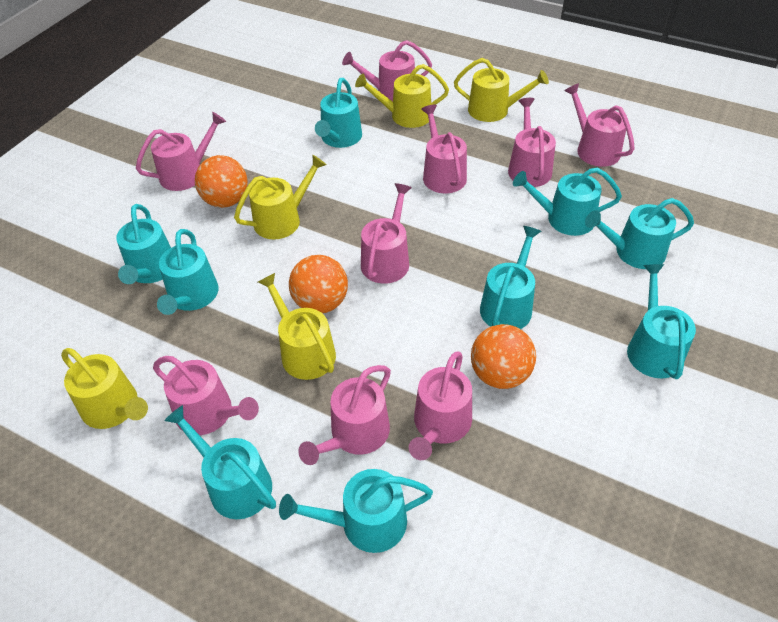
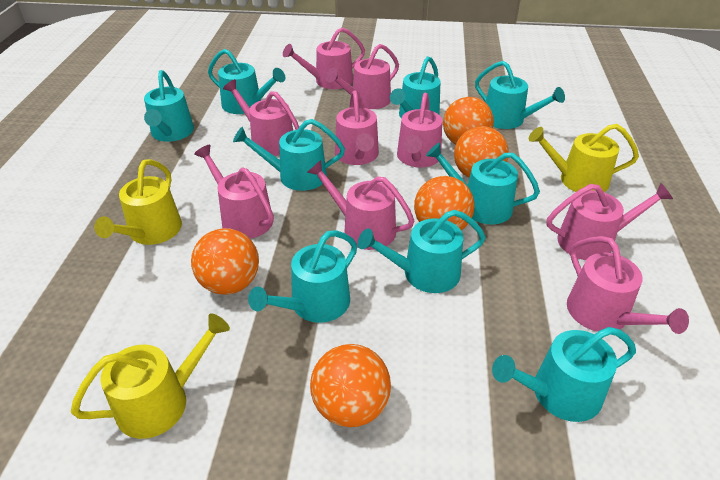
orange ball: 3 -> 5
yellow watering can: 5 -> 3

